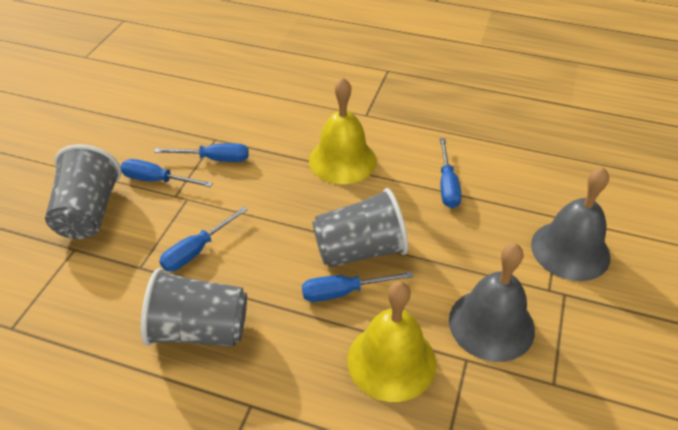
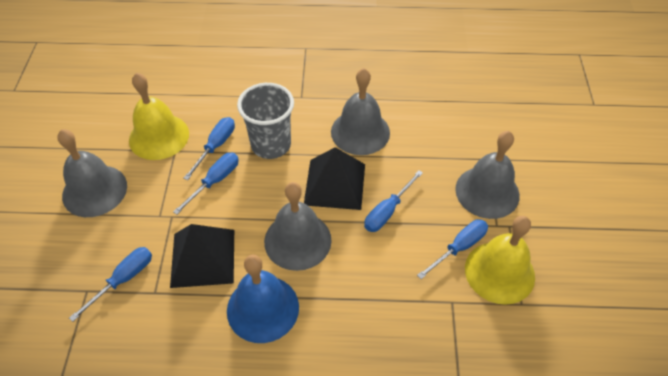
black pyramid: 0 -> 2
blue bell: 0 -> 1
grey bell: 2 -> 4
grey cup: 3 -> 1

